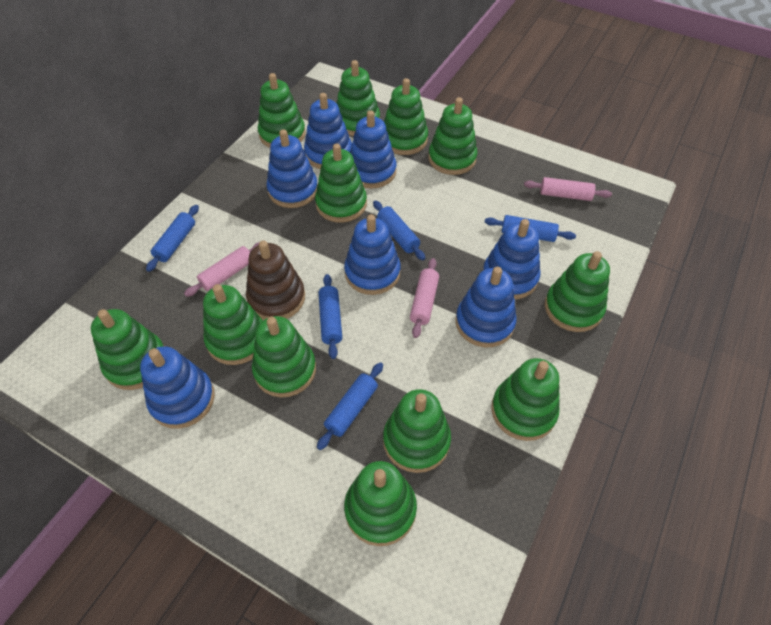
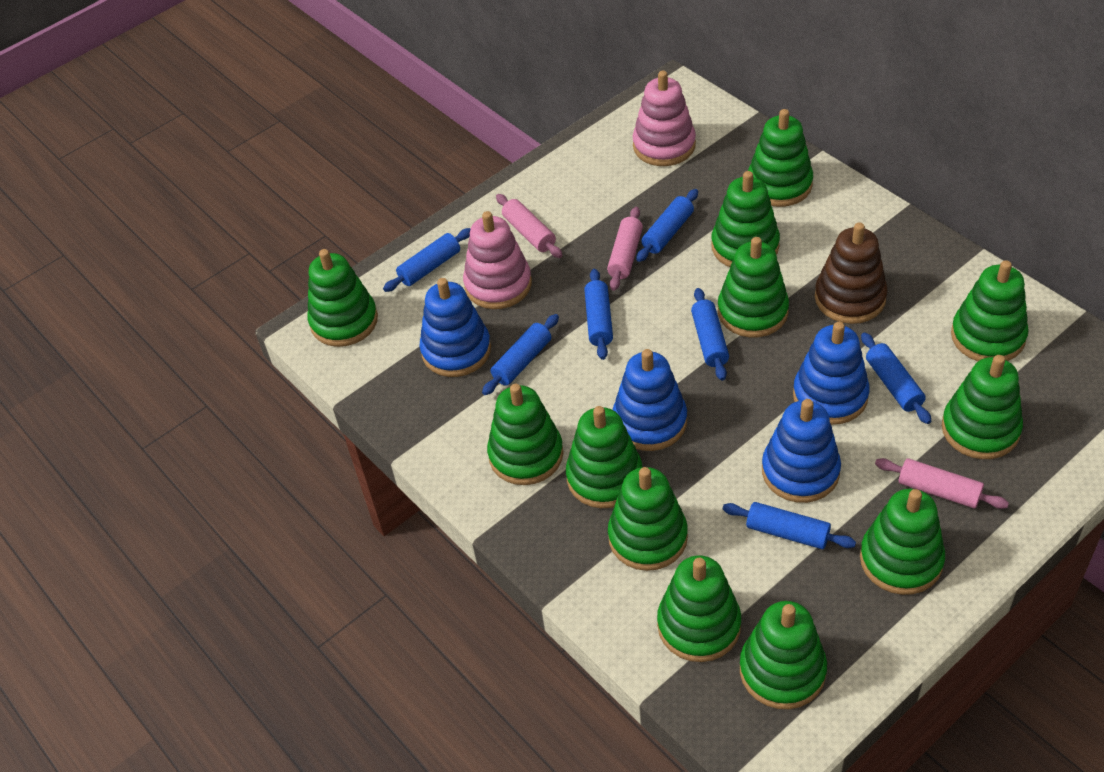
blue rolling pin: 5 -> 7
blue stacking toy: 7 -> 4
pink stacking toy: 0 -> 2

